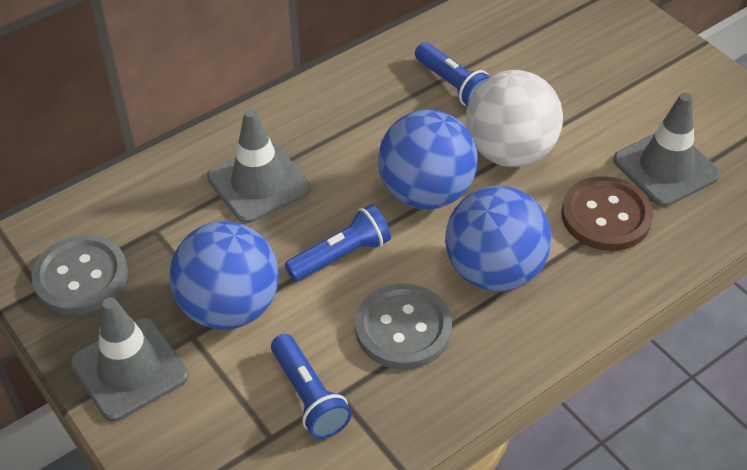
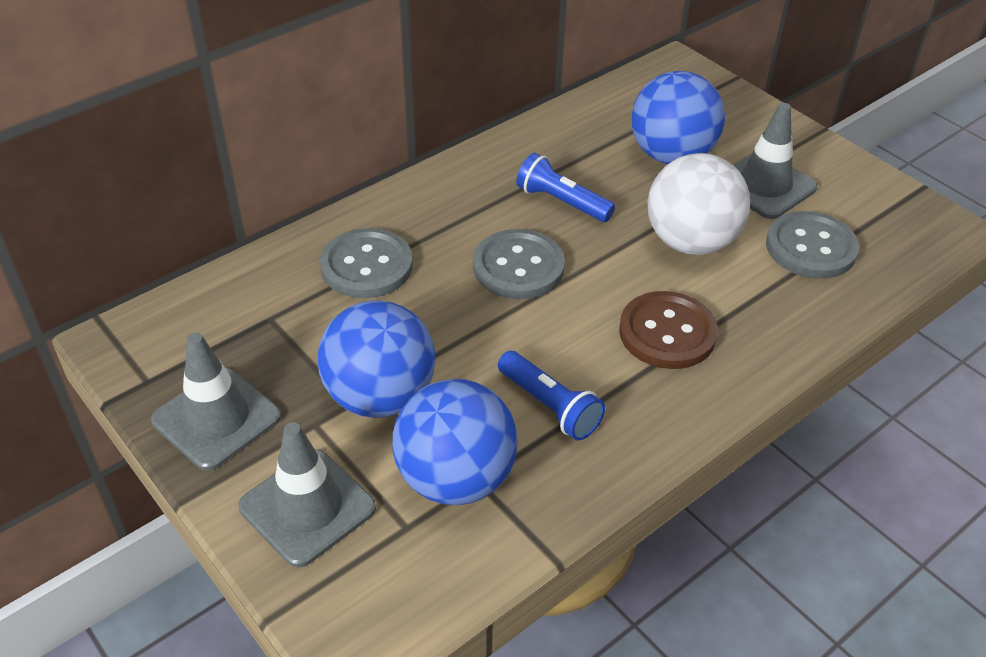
blue flashlight: 3 -> 2
grey button: 2 -> 3

